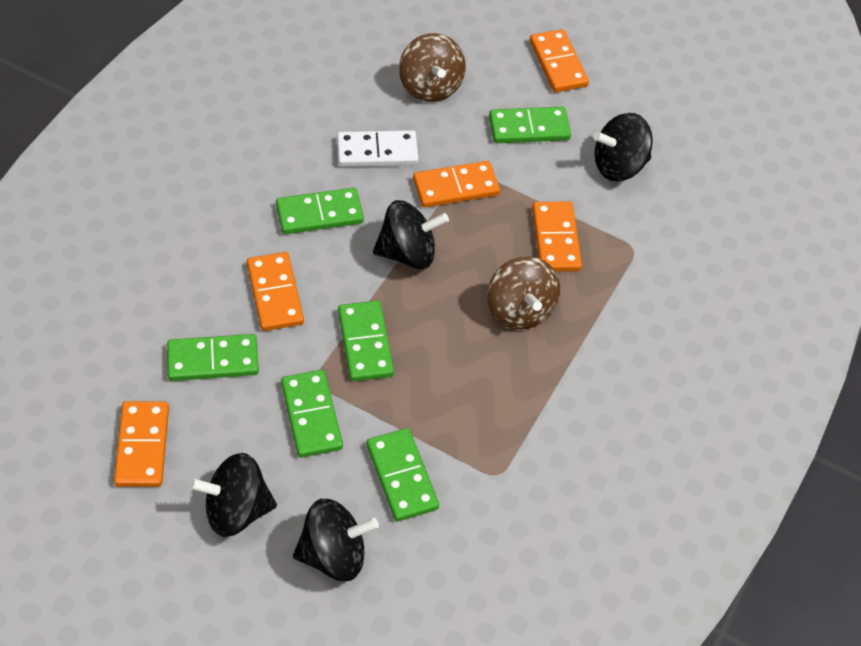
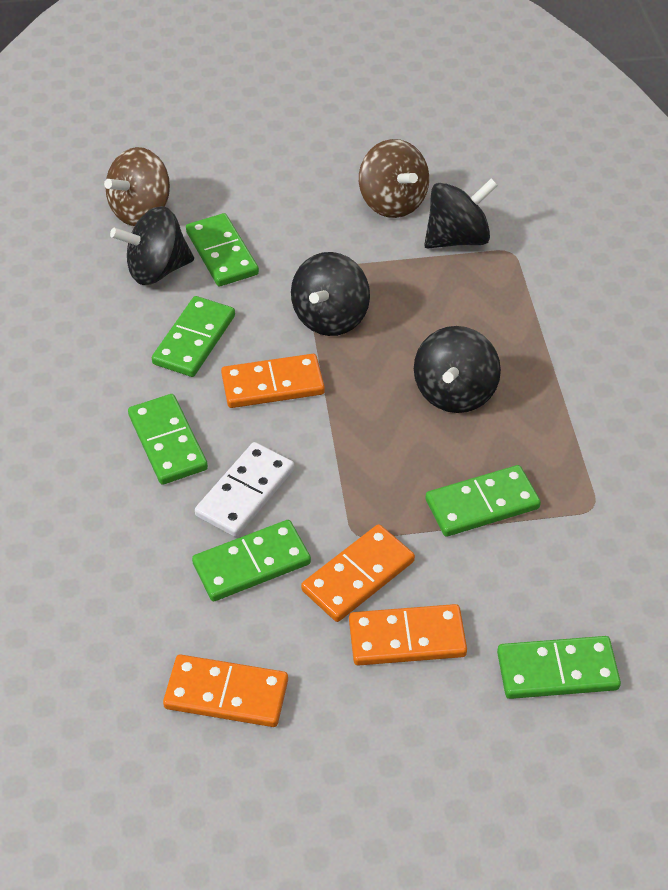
orange domino: 5 -> 4

